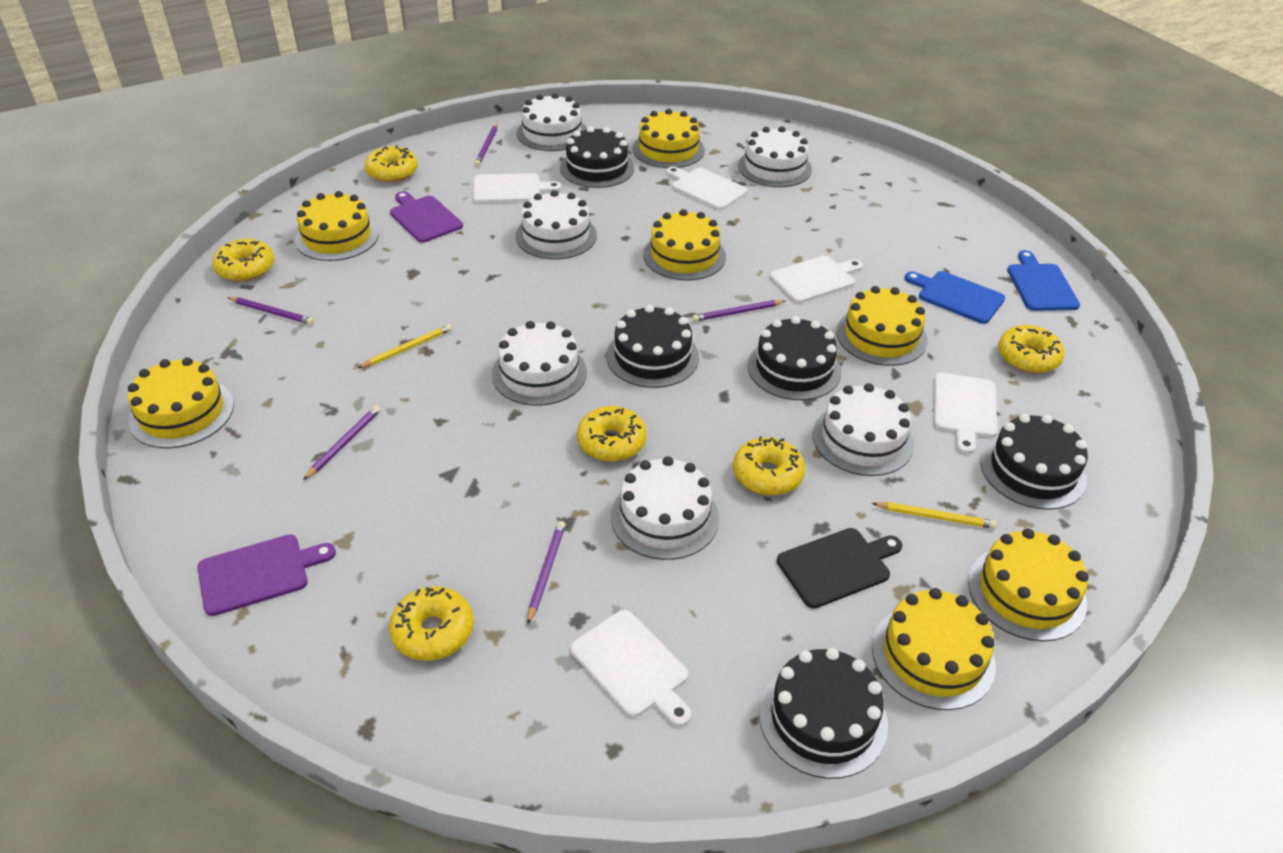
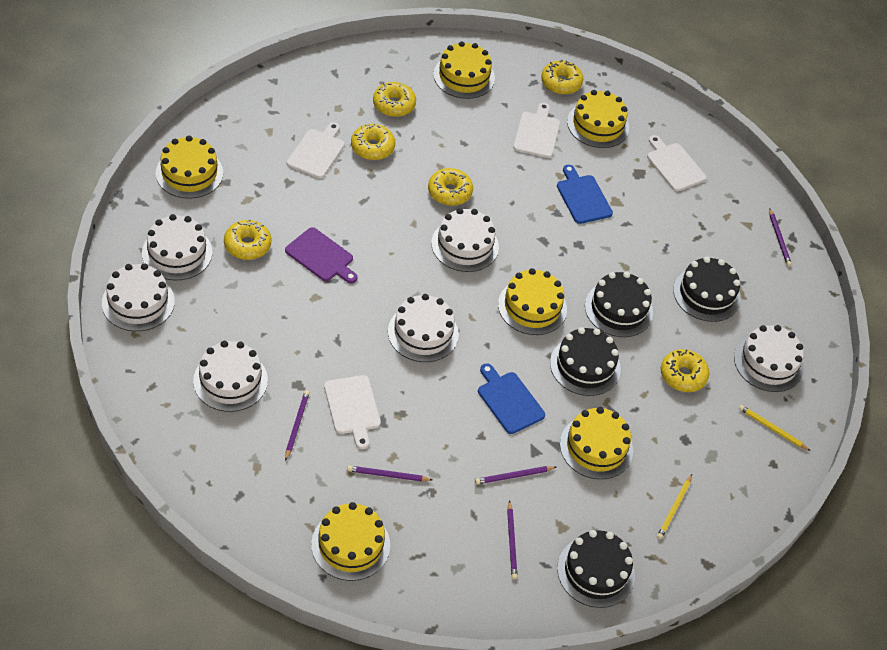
black cake: 5 -> 4
black cutting board: 1 -> 0
purple cutting board: 2 -> 1
white cutting board: 5 -> 4
yellow cake: 7 -> 6

